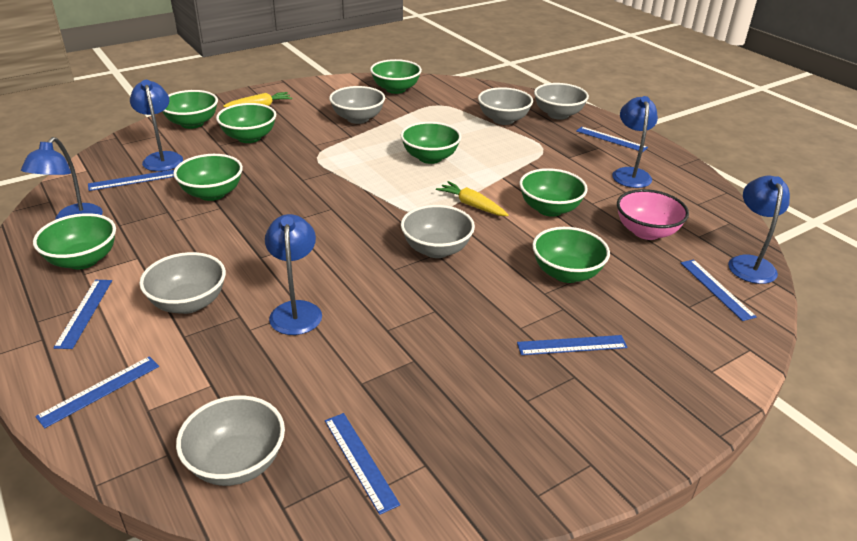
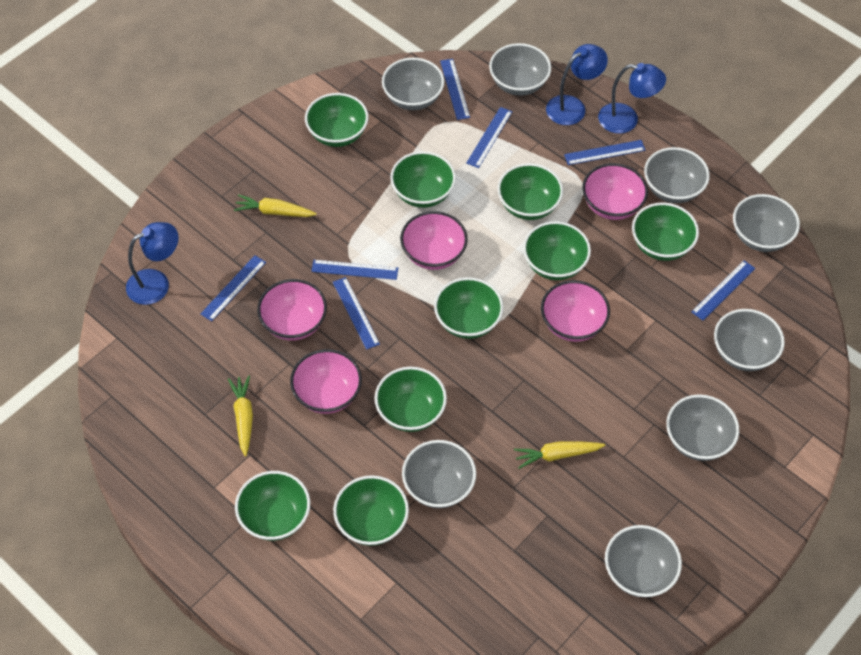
blue lamp: 5 -> 3
green bowl: 8 -> 9
grey bowl: 6 -> 8
pink bowl: 1 -> 5
yellow carrot: 2 -> 3

